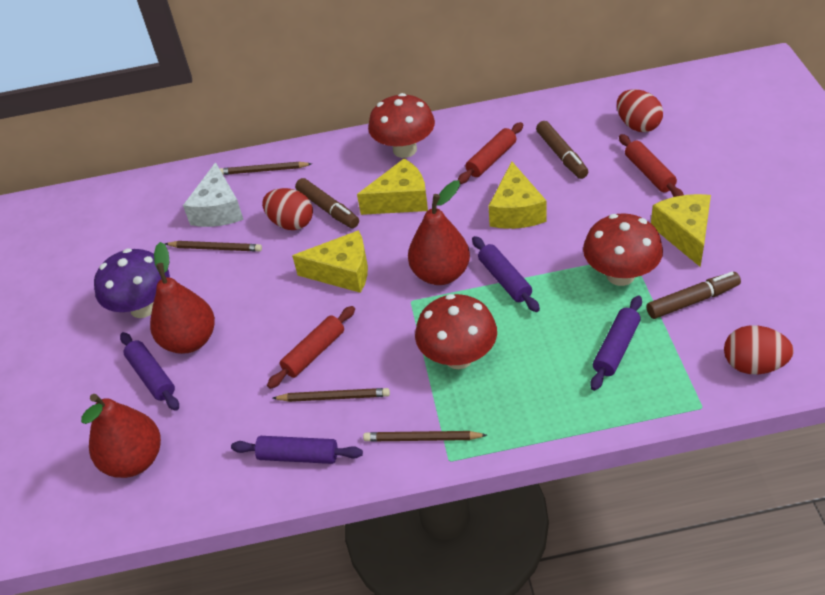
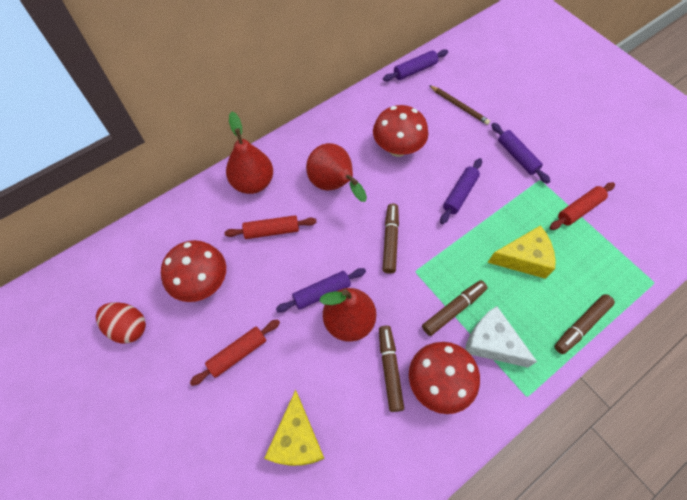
brown marker: 3 -> 4
brown pencil: 4 -> 1
purple mushroom: 1 -> 0
red egg: 3 -> 1
yellow cheese: 4 -> 2

